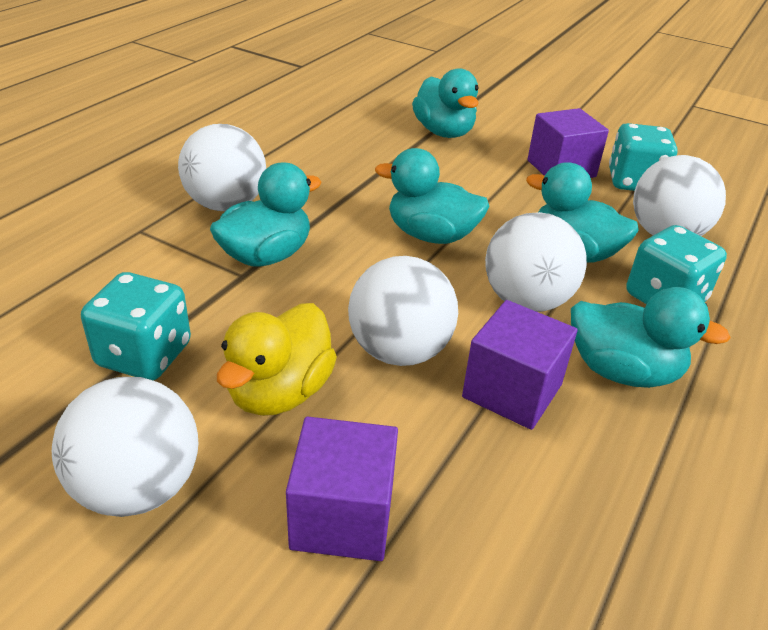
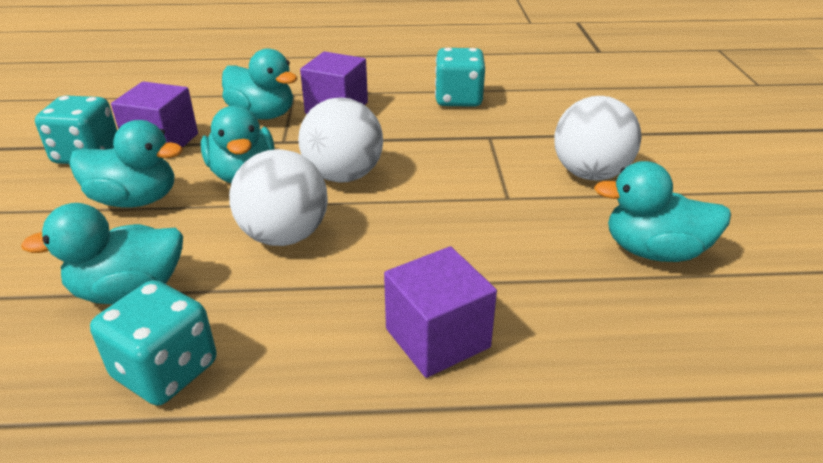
white ball: 5 -> 3
yellow duck: 1 -> 0

